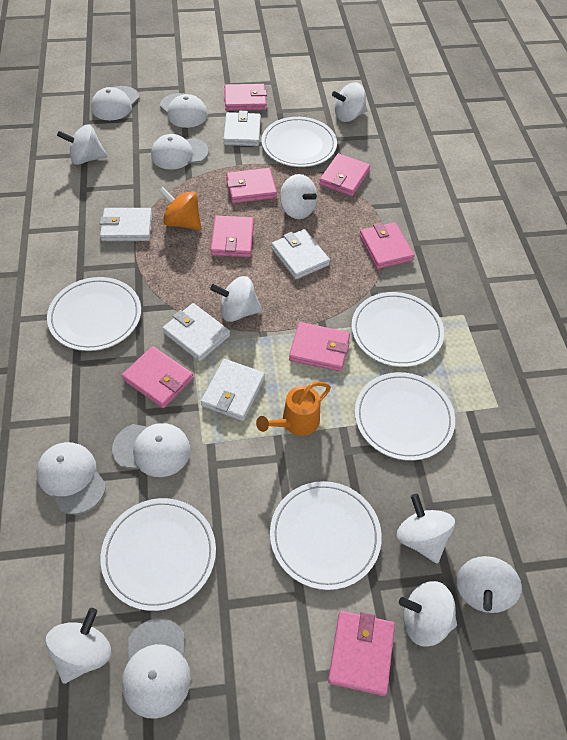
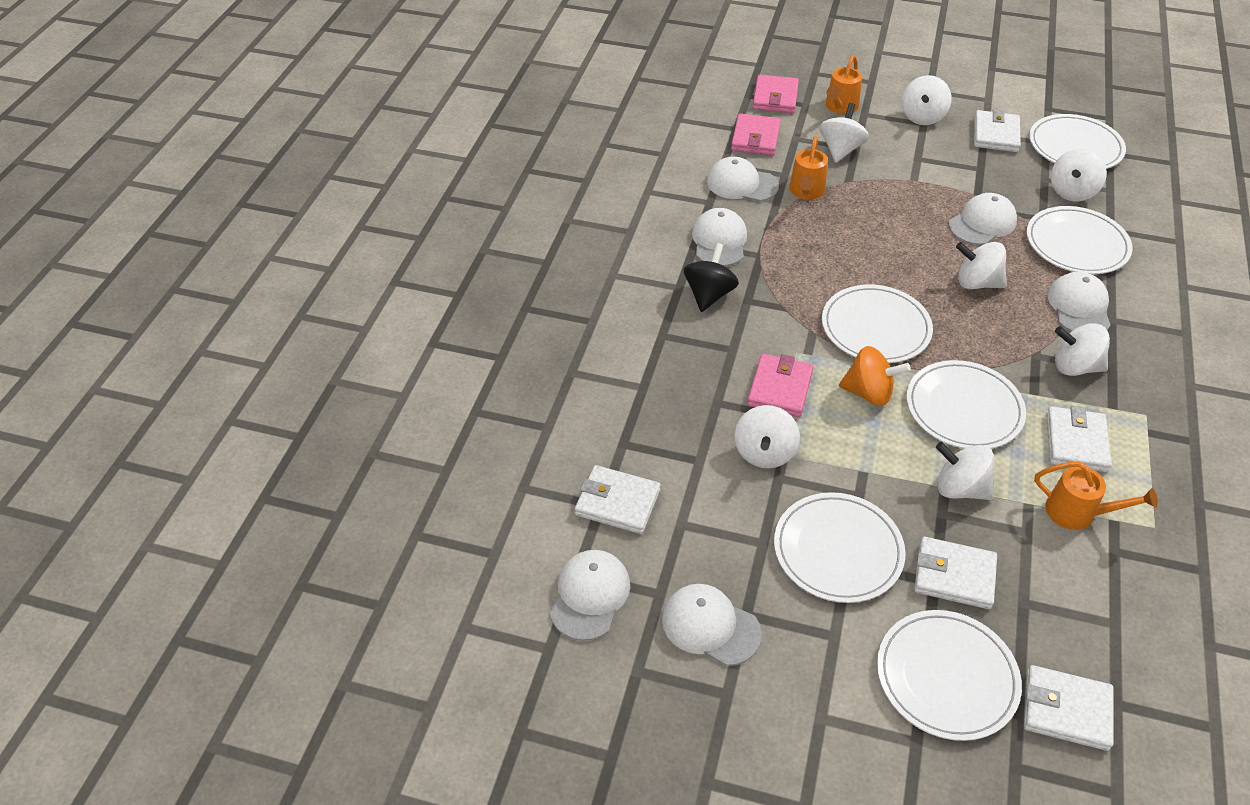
black spinning top: 0 -> 1
orange watering can: 1 -> 3
pink wallet: 8 -> 3
white spinning top: 8 -> 7

